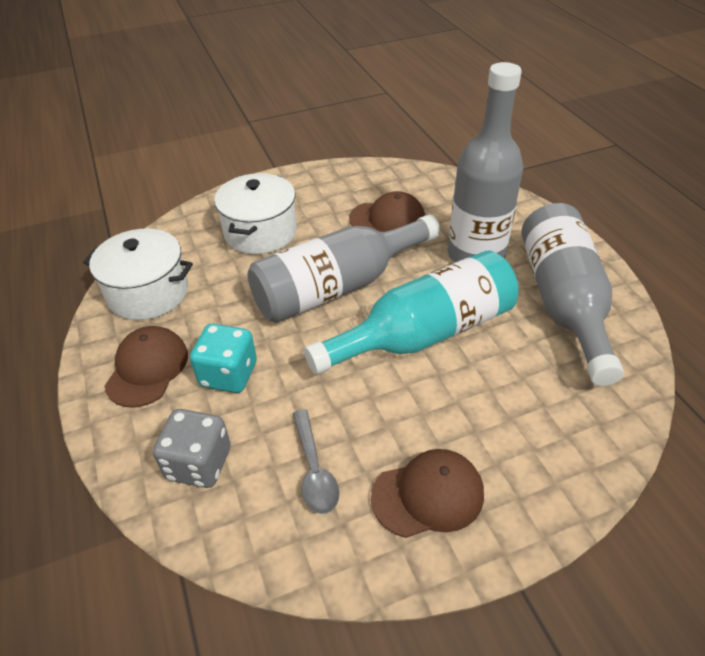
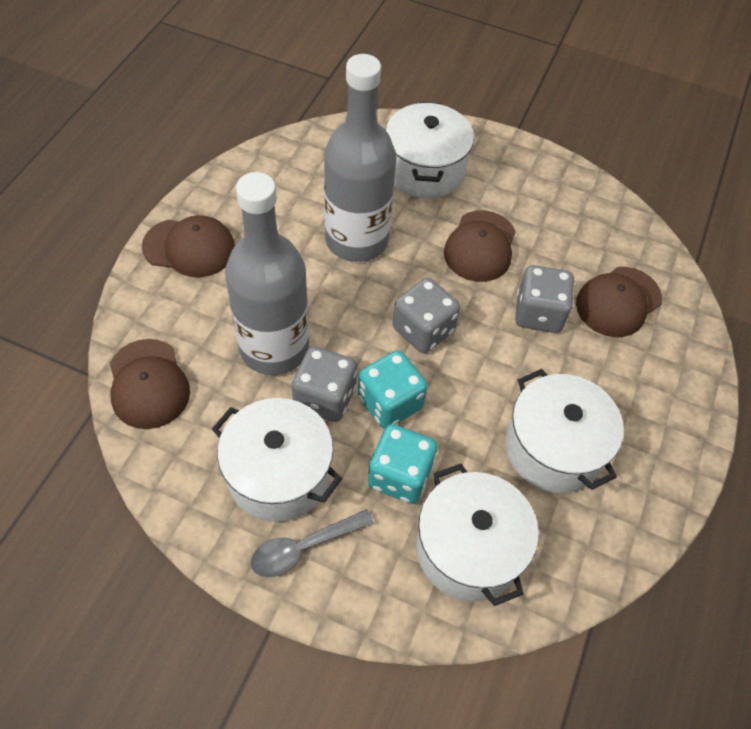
brown cap: 3 -> 4
grey bottle: 3 -> 2
grey dice: 1 -> 3
turquoise bottle: 1 -> 0
turquoise dice: 1 -> 2
white pot: 2 -> 4

